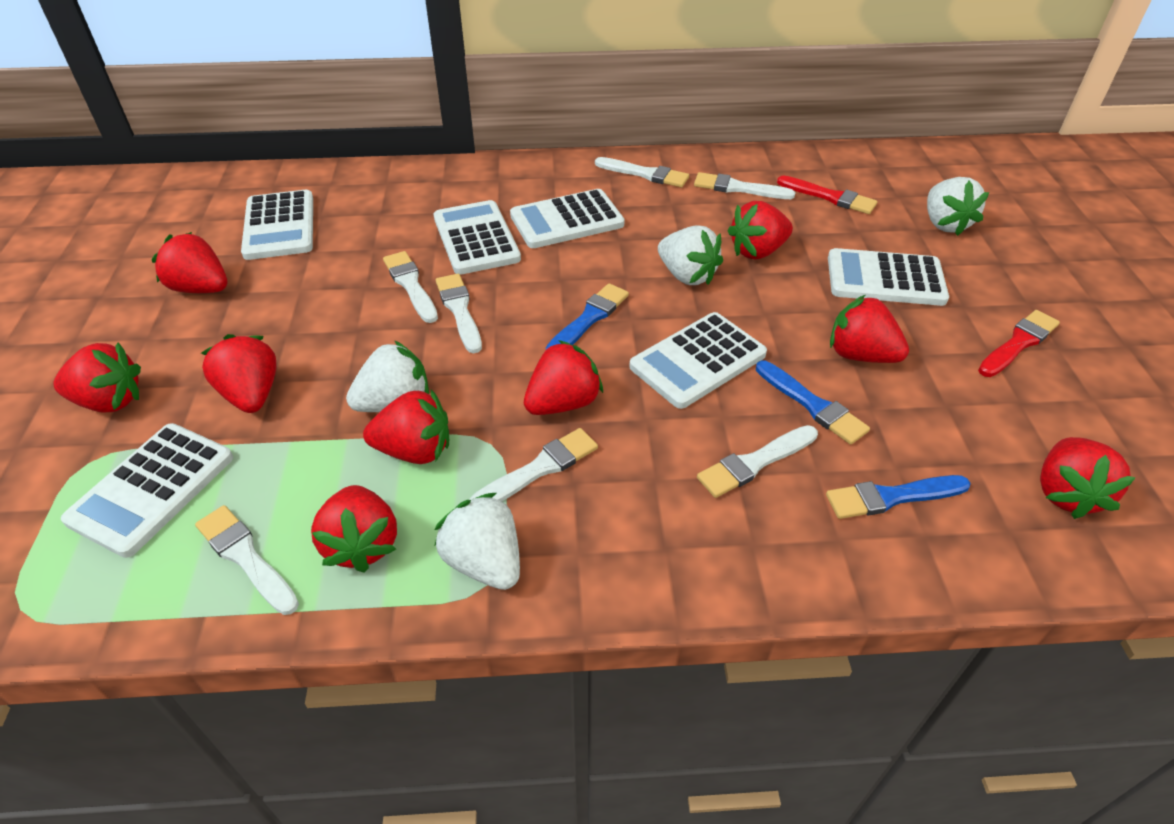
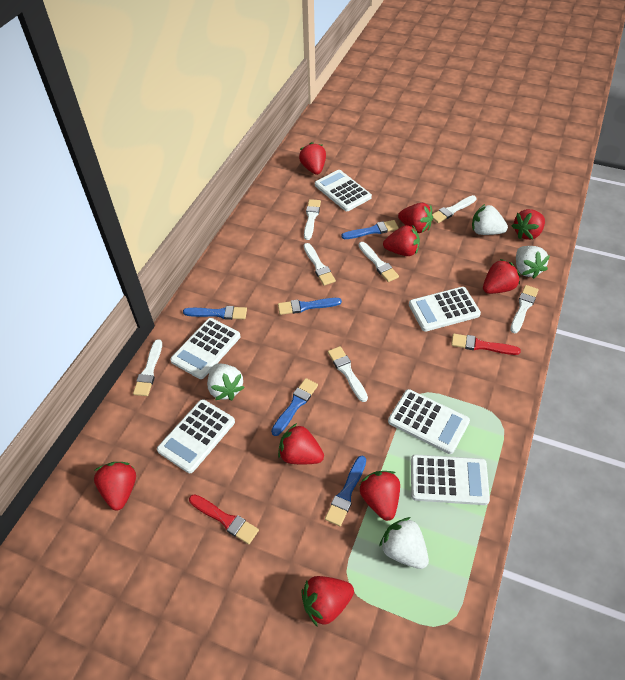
blue brush: 3 -> 5

